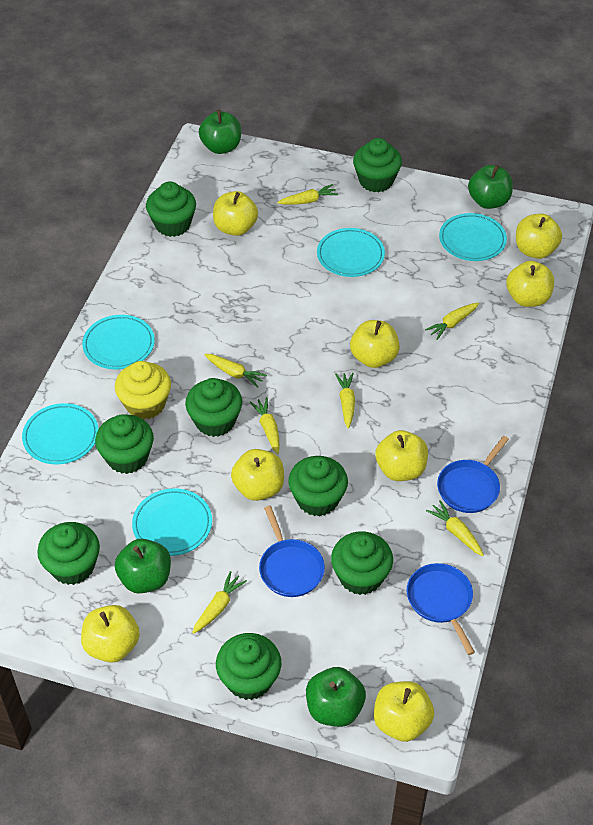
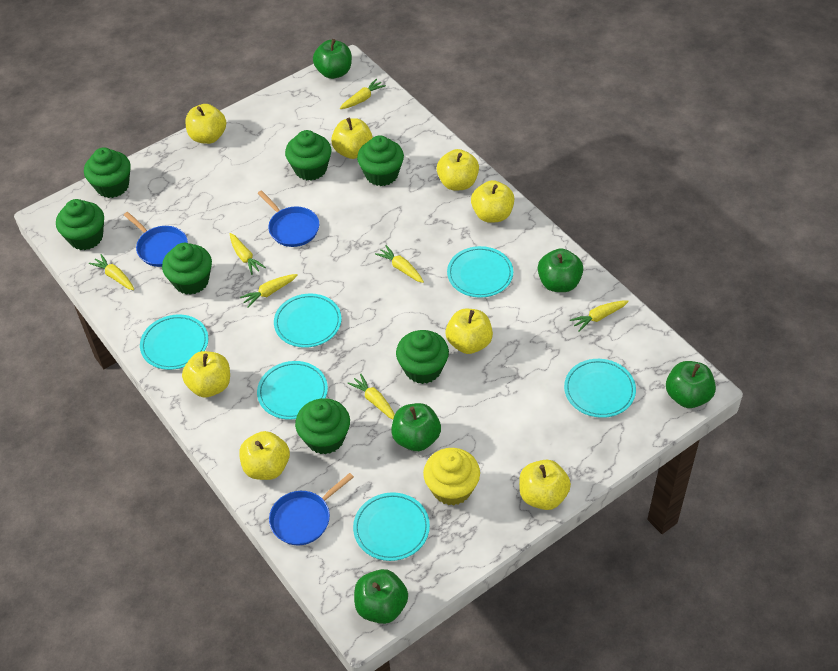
green apple: 4 -> 5
green cupcake: 8 -> 7
turquoise plate: 5 -> 6

